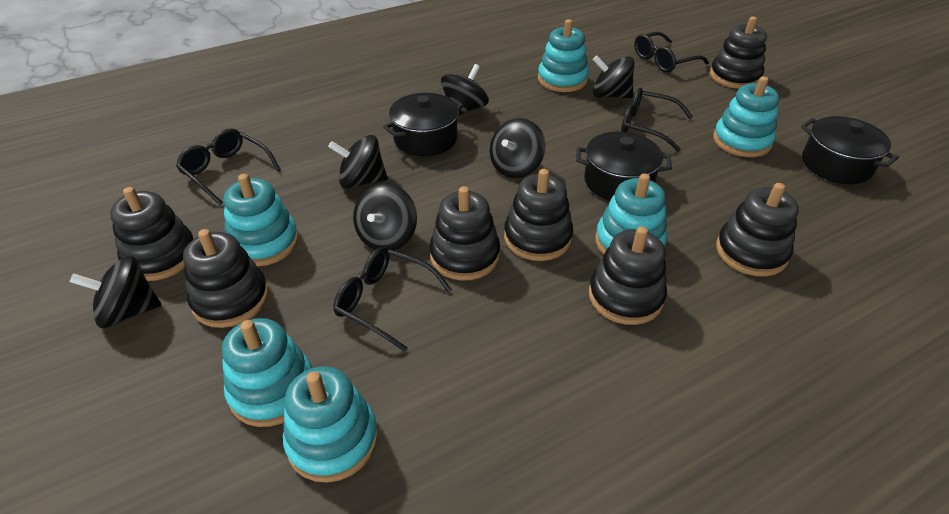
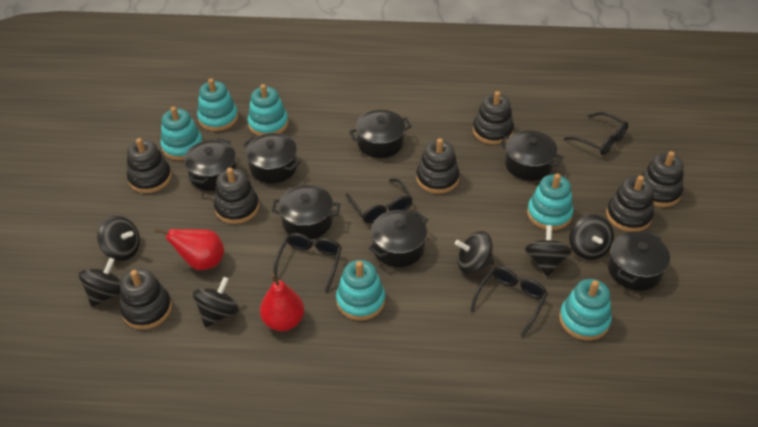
black pot: 3 -> 7
red pear: 0 -> 2

